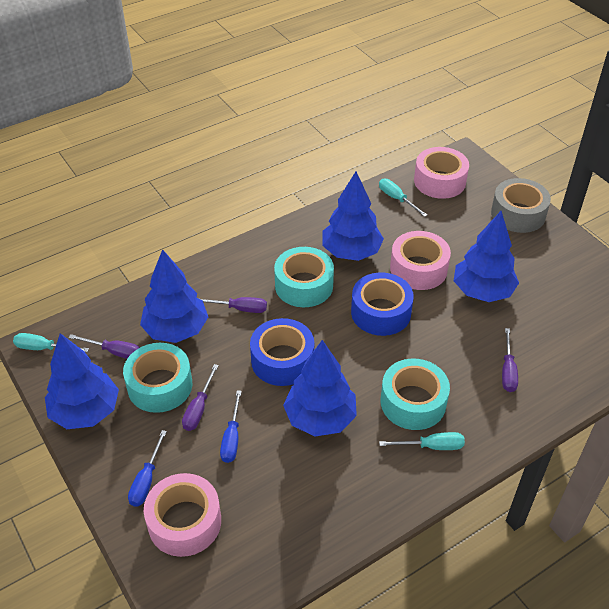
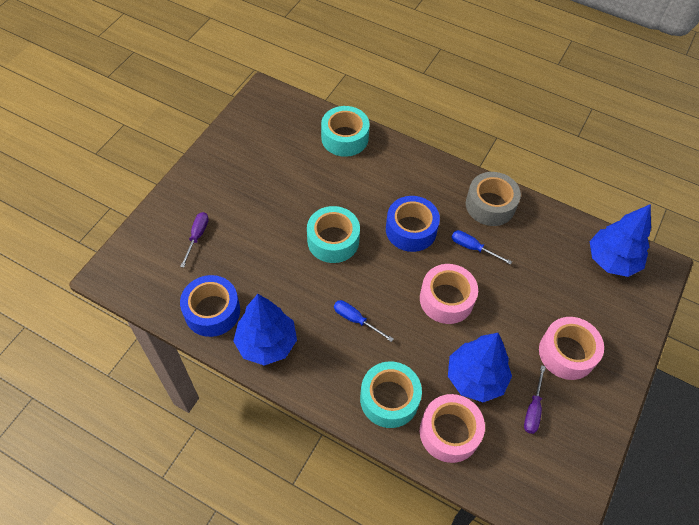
blue tree: 5 -> 3
purple screwdriver: 4 -> 2
turquoise screwdriver: 3 -> 0

